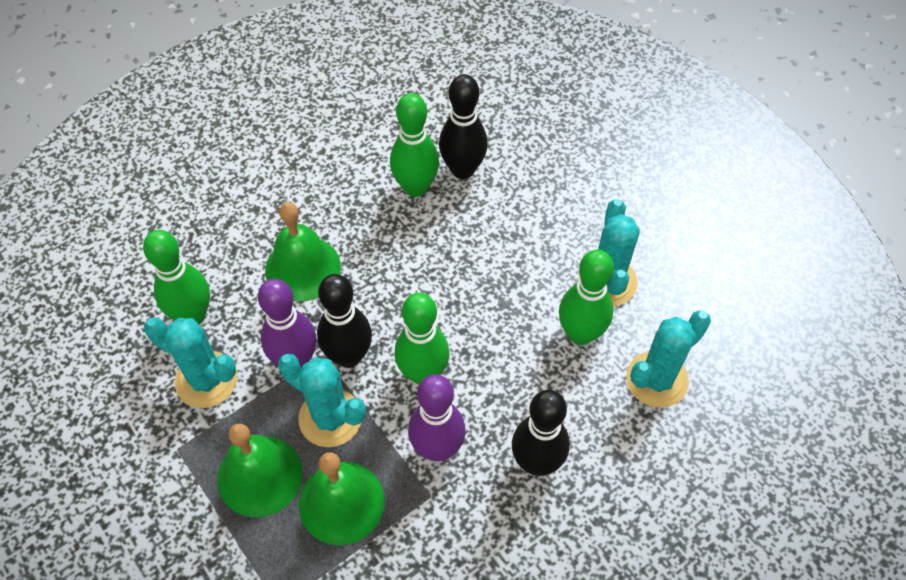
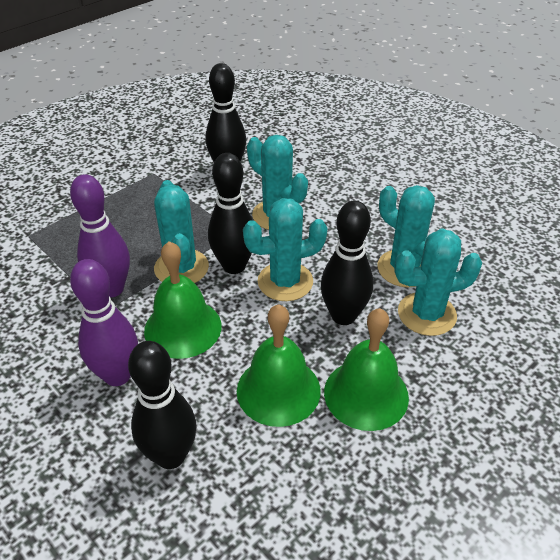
black bowling pin: 3 -> 4
green bowling pin: 4 -> 0
turquoise cactus: 4 -> 5

